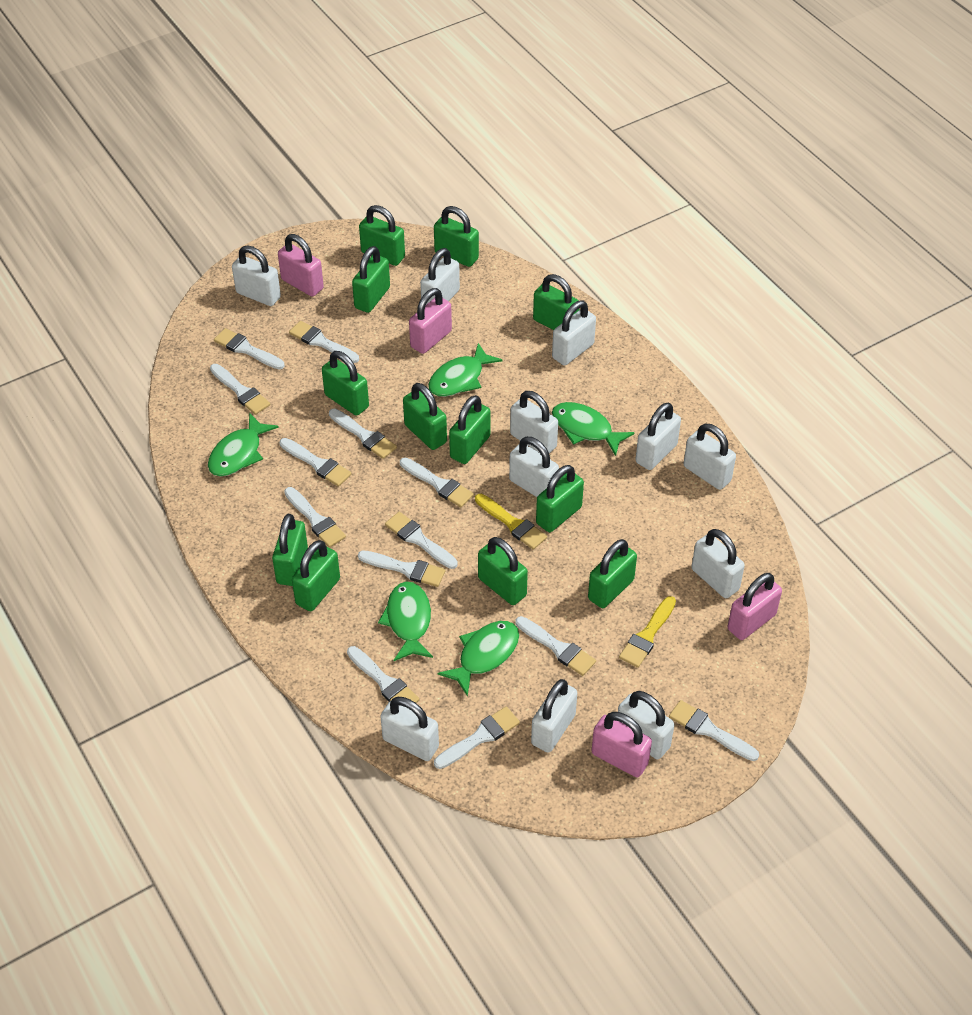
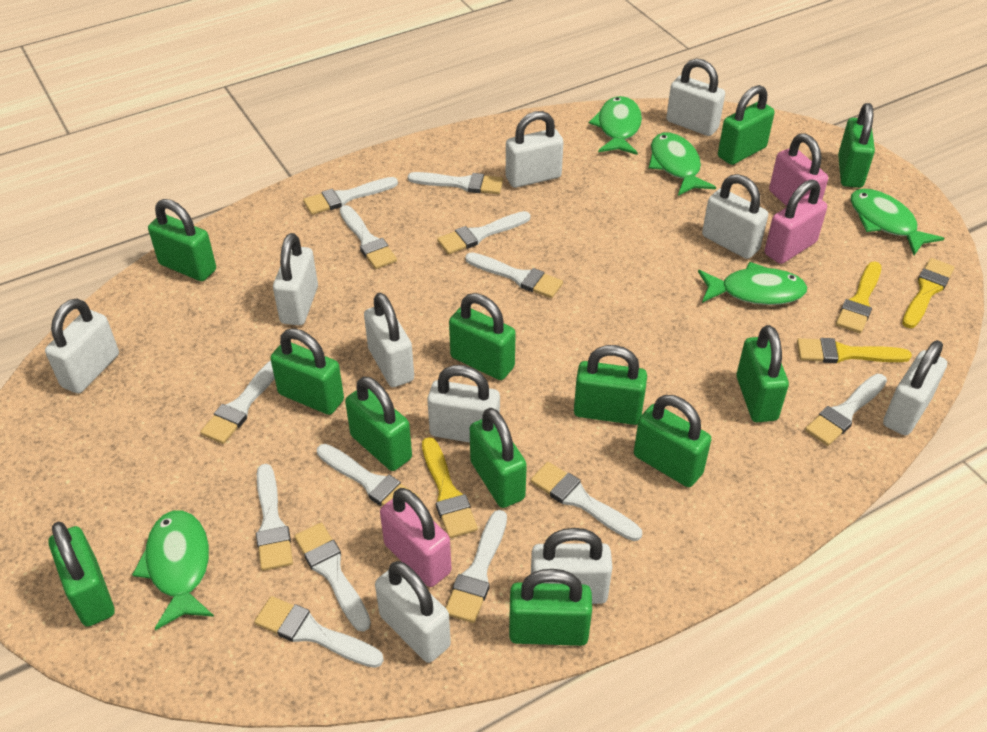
pink padlock: 4 -> 3
white padlock: 11 -> 10
yellow brush: 2 -> 4

